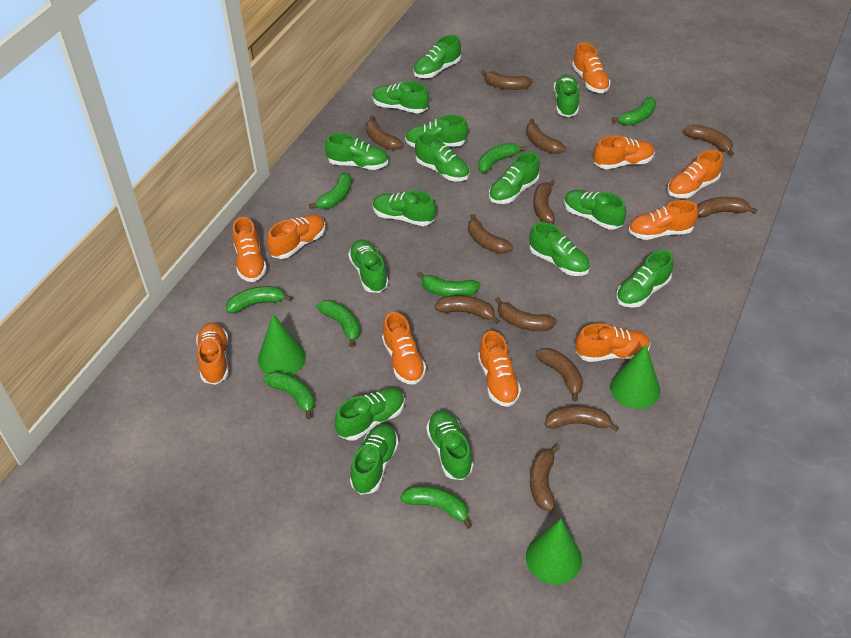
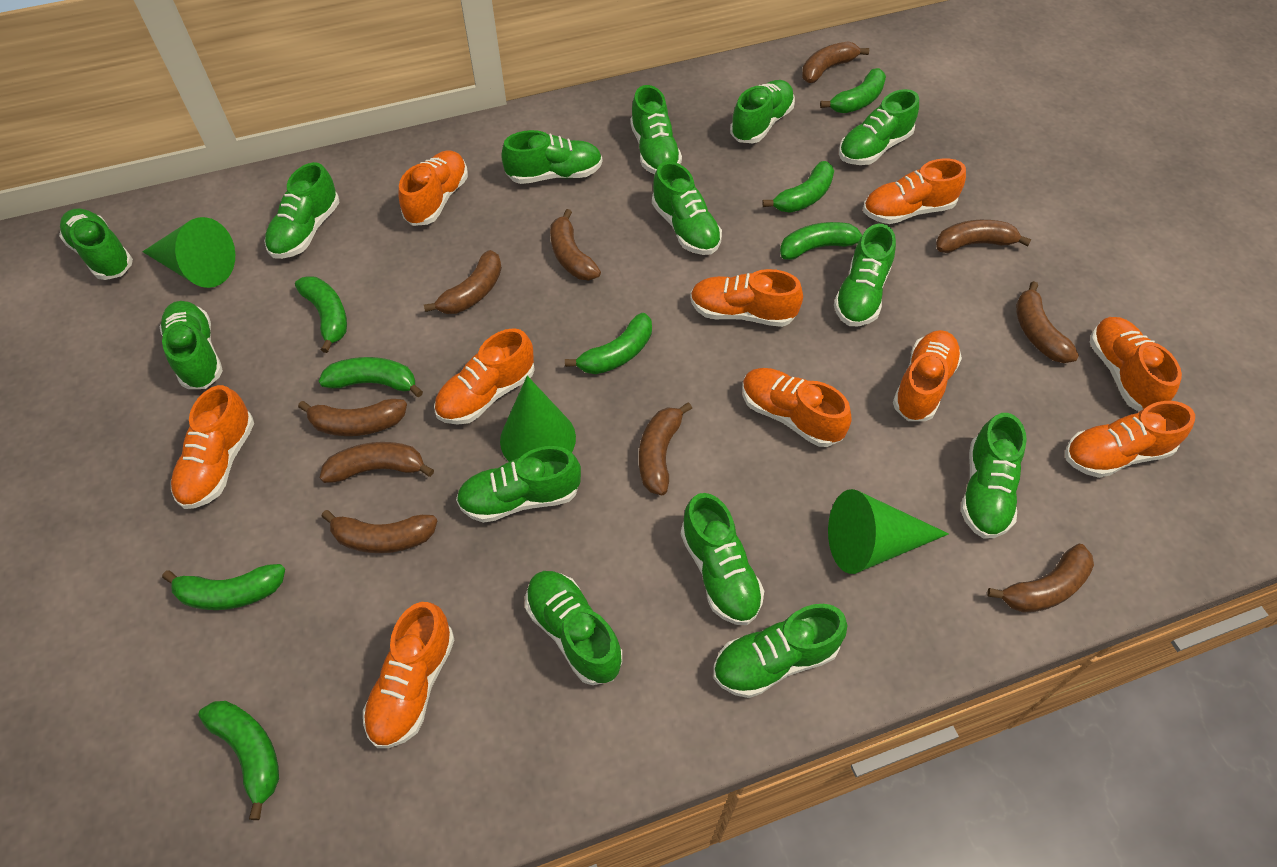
brown banana: 12 -> 10
green shoe: 15 -> 14

